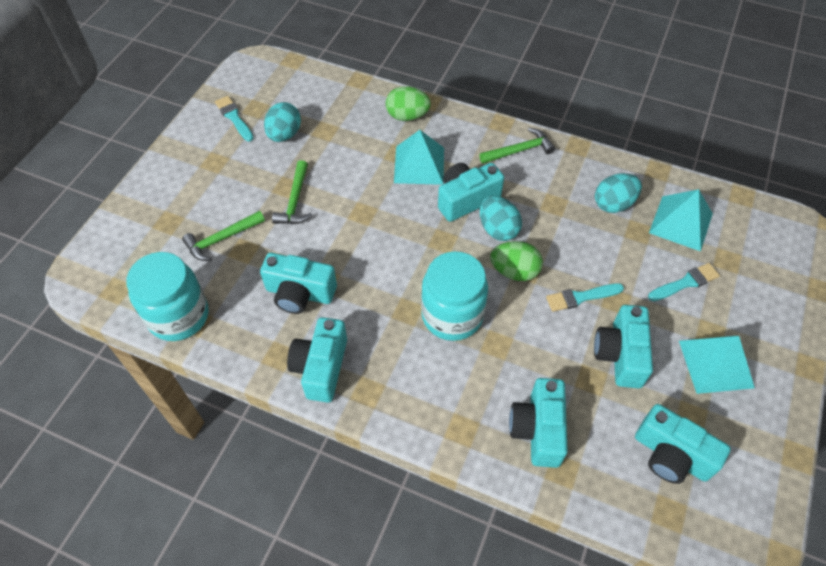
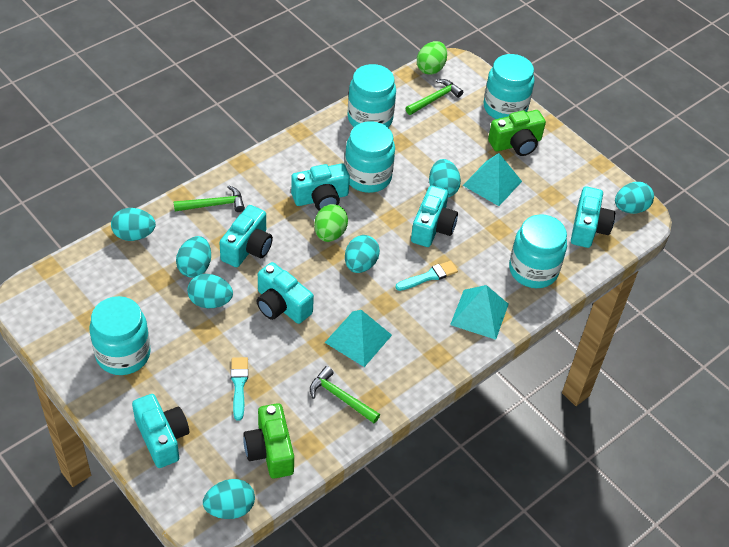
green camera: 0 -> 2
turquoise brush: 3 -> 2
turquoise egg: 3 -> 7
turquoise jar: 2 -> 5

